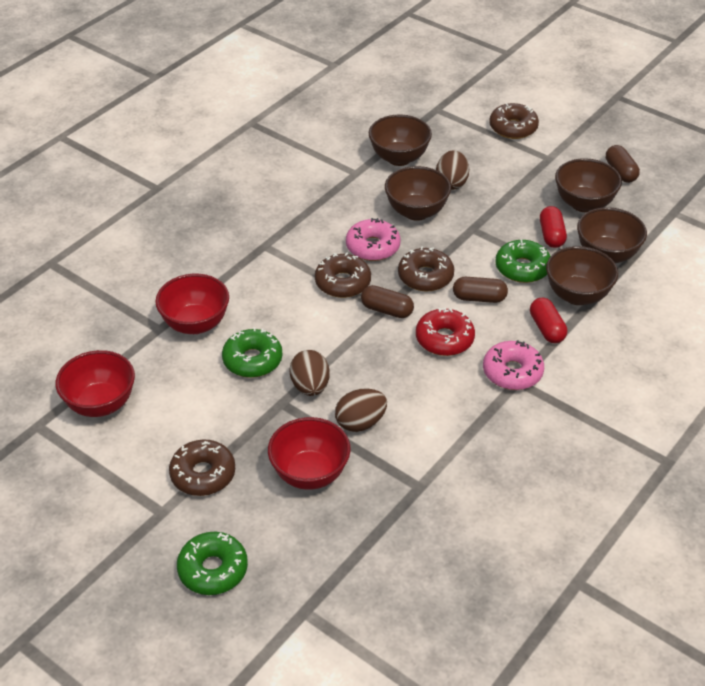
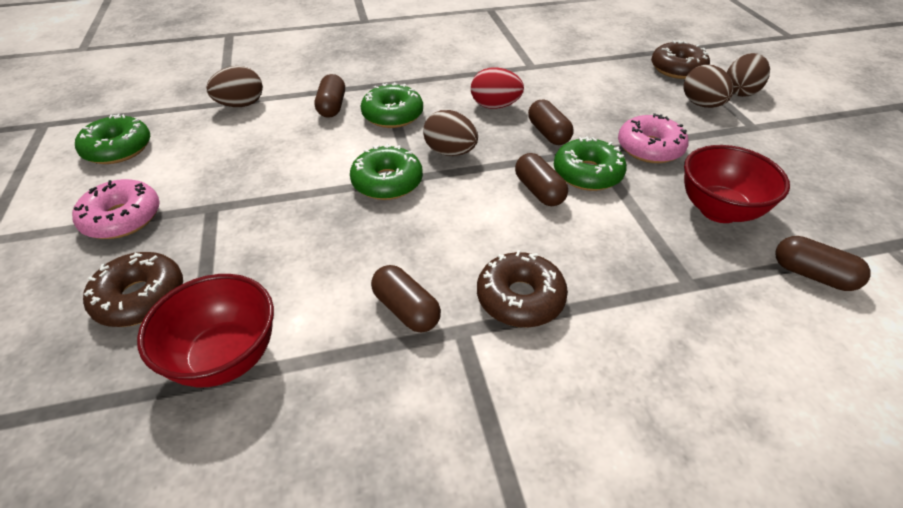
brown bowl: 5 -> 0
brown capsule: 3 -> 5
brown donut: 4 -> 3
brown egg: 3 -> 4
green donut: 3 -> 4
red bowl: 3 -> 2
red capsule: 2 -> 0
red donut: 1 -> 0
red egg: 0 -> 1

